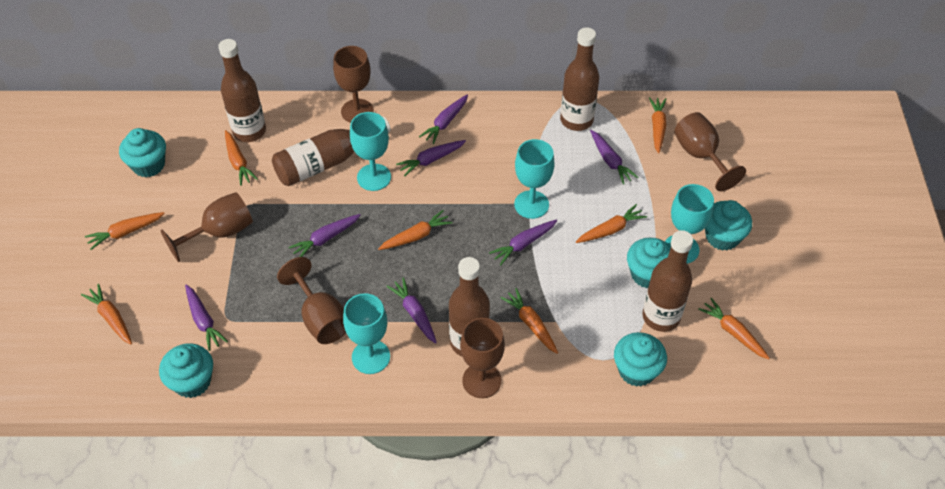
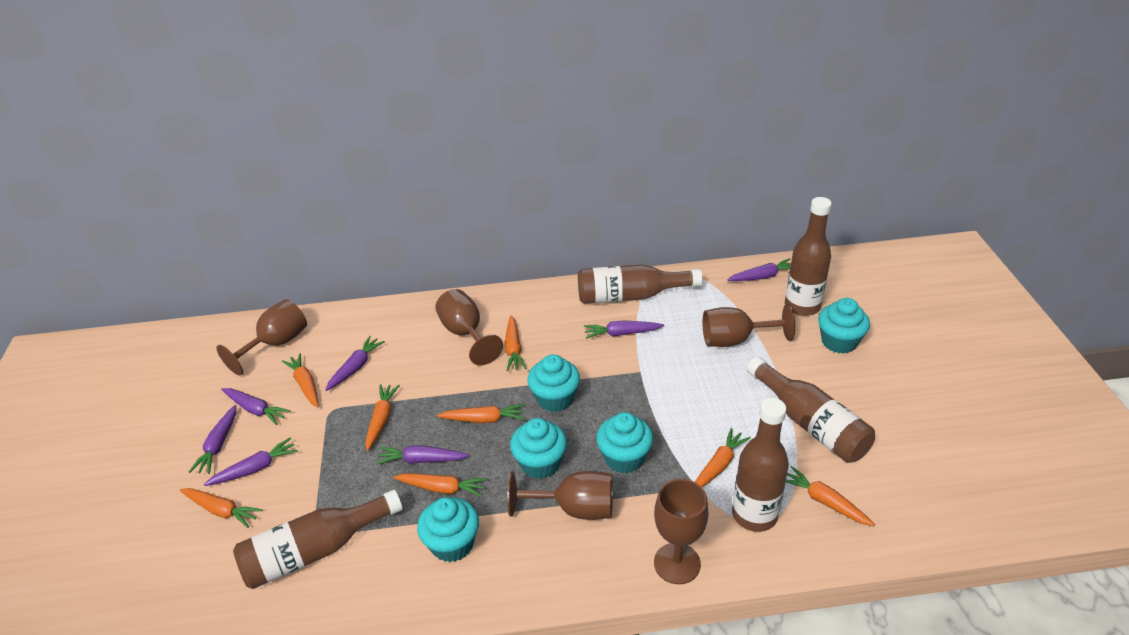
turquoise goblet: 4 -> 0

